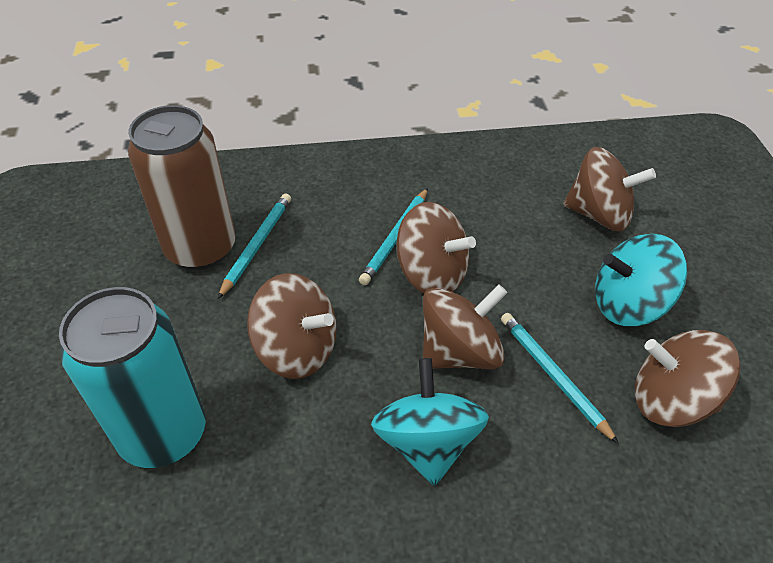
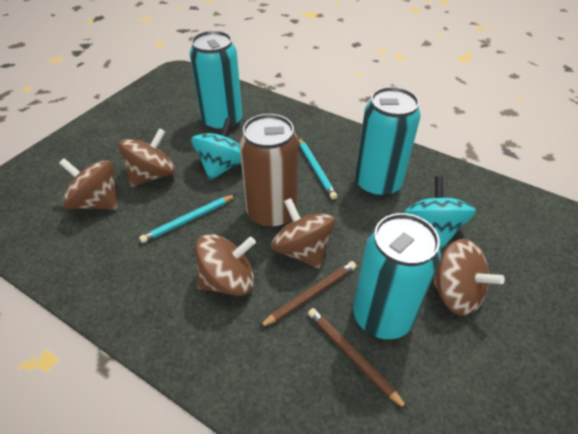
brown pencil: 0 -> 2
turquoise can: 1 -> 3
turquoise pencil: 3 -> 2

